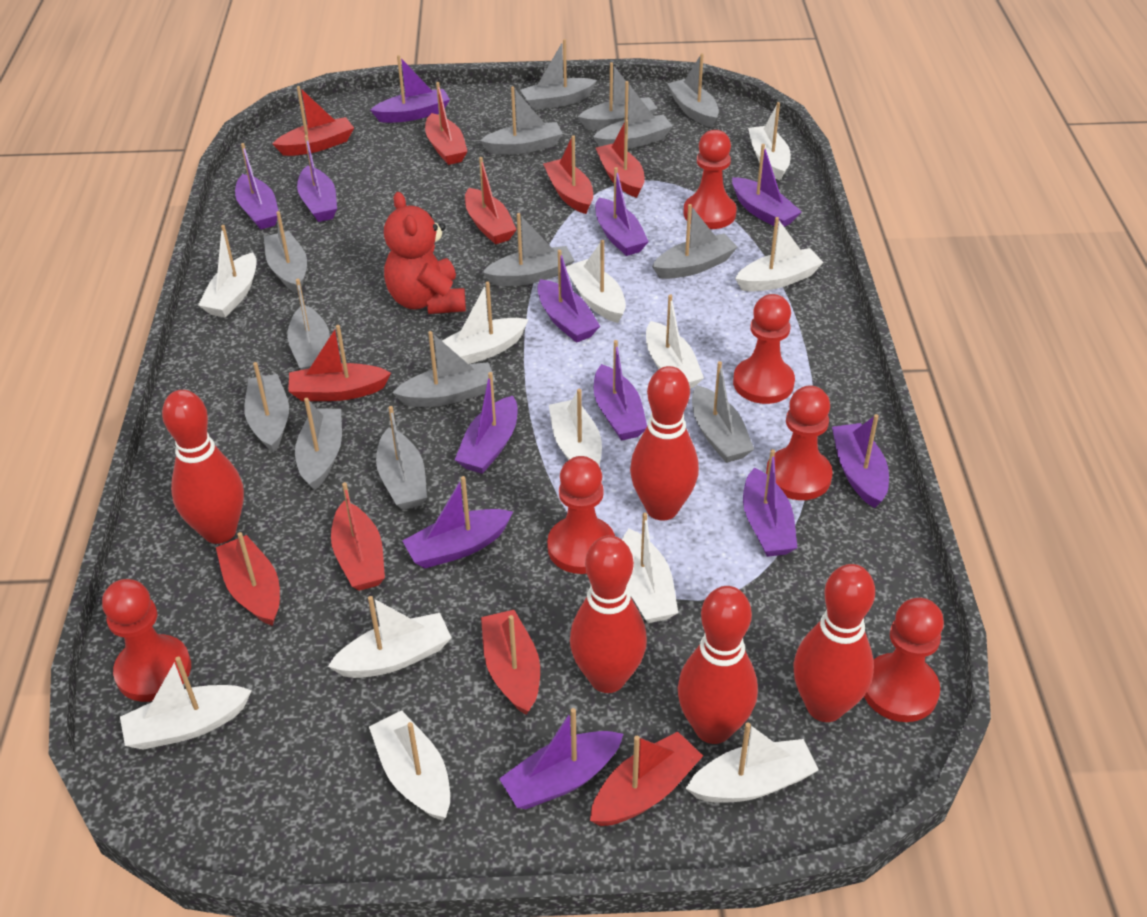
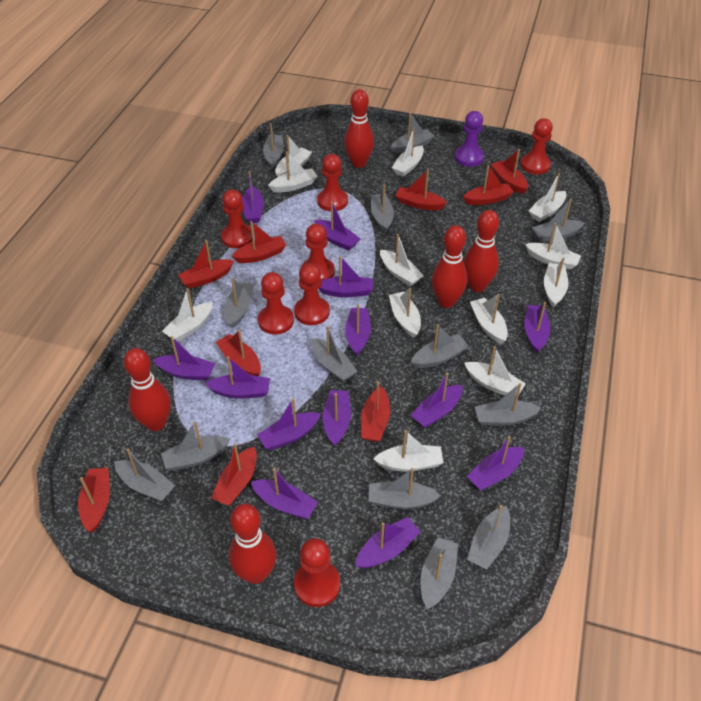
grey boat: 14 -> 13
purple boat: 12 -> 13
purple pawn: 0 -> 1
red boat: 10 -> 9
red pawn: 6 -> 7
red teddy bear: 1 -> 0

